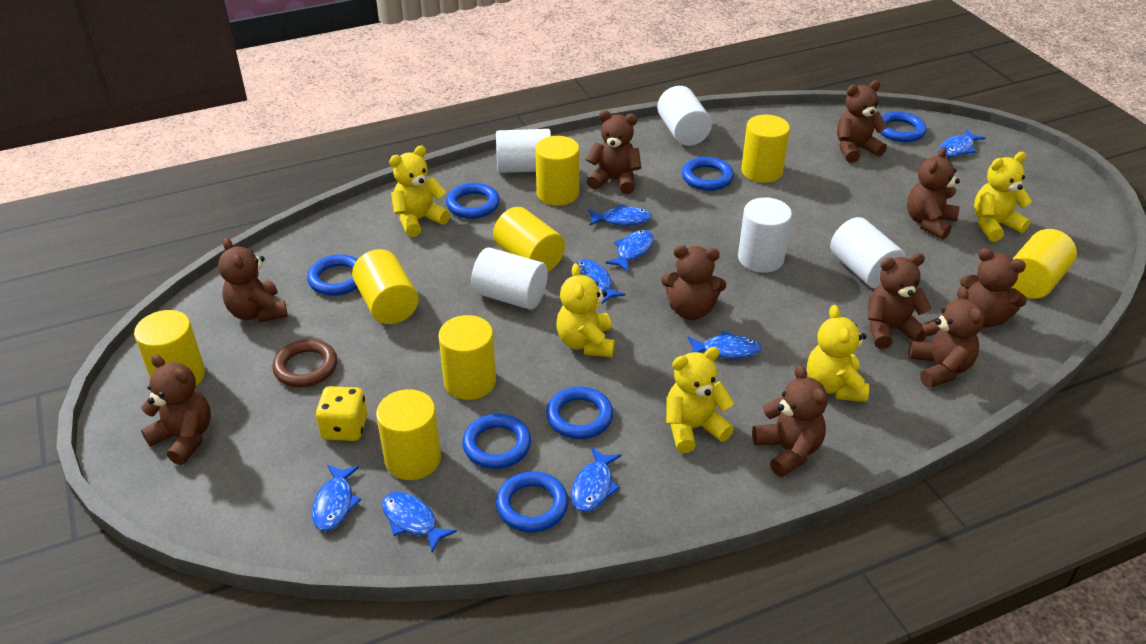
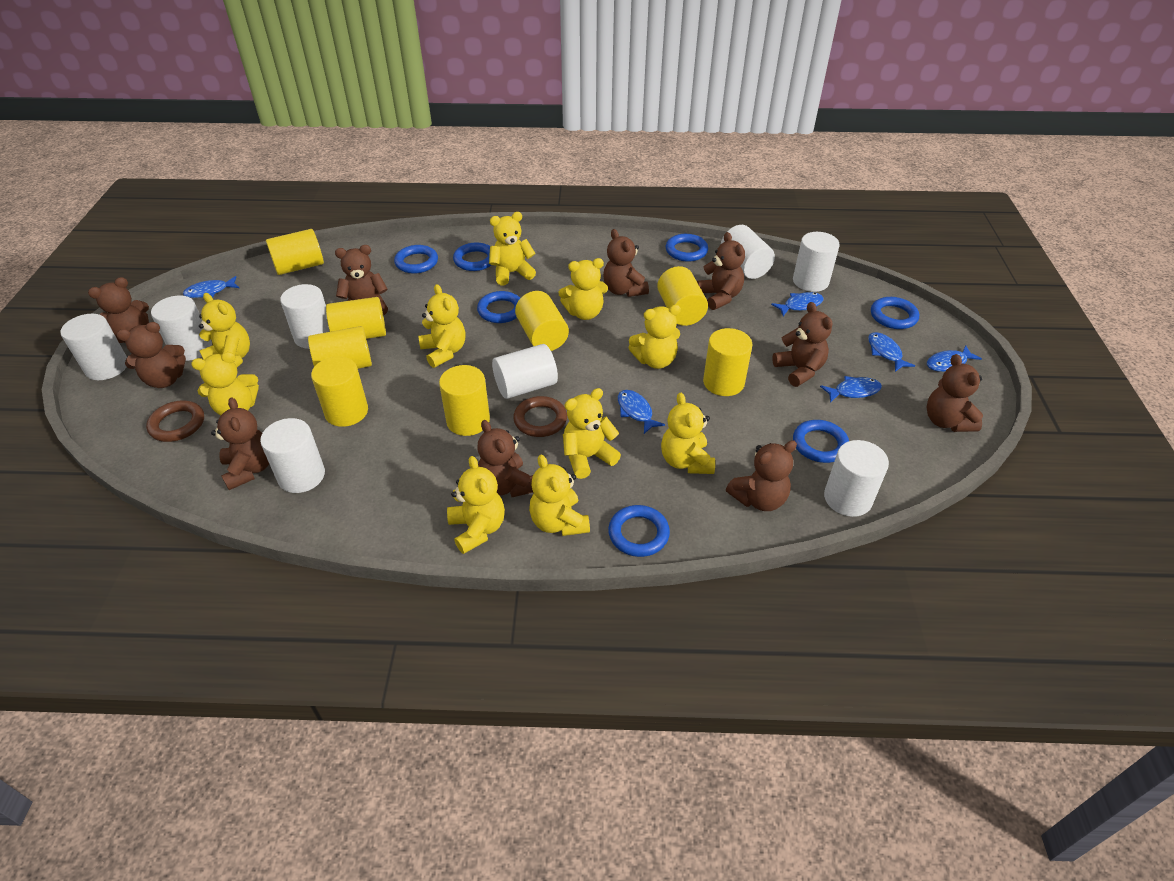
blue fish: 8 -> 6
brown ring: 1 -> 2
white cylinder: 5 -> 8
yellow dice: 1 -> 0
yellow teddy bear: 5 -> 10

